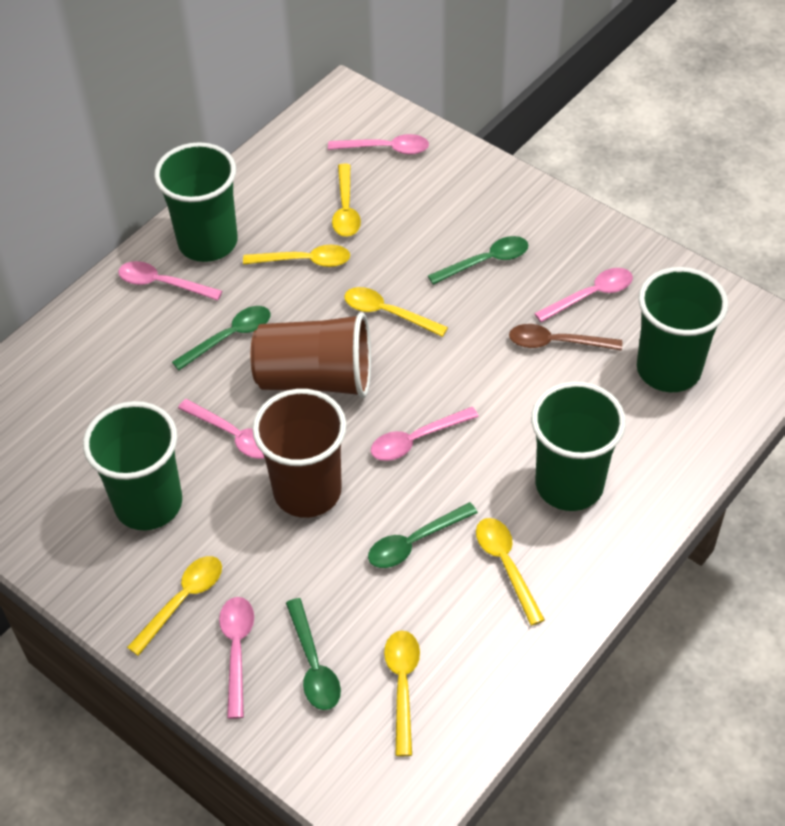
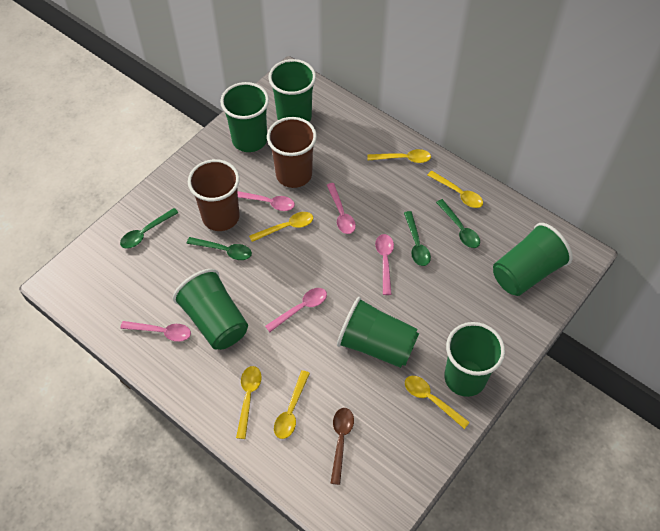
green cup: 4 -> 6
pink spoon: 6 -> 5

